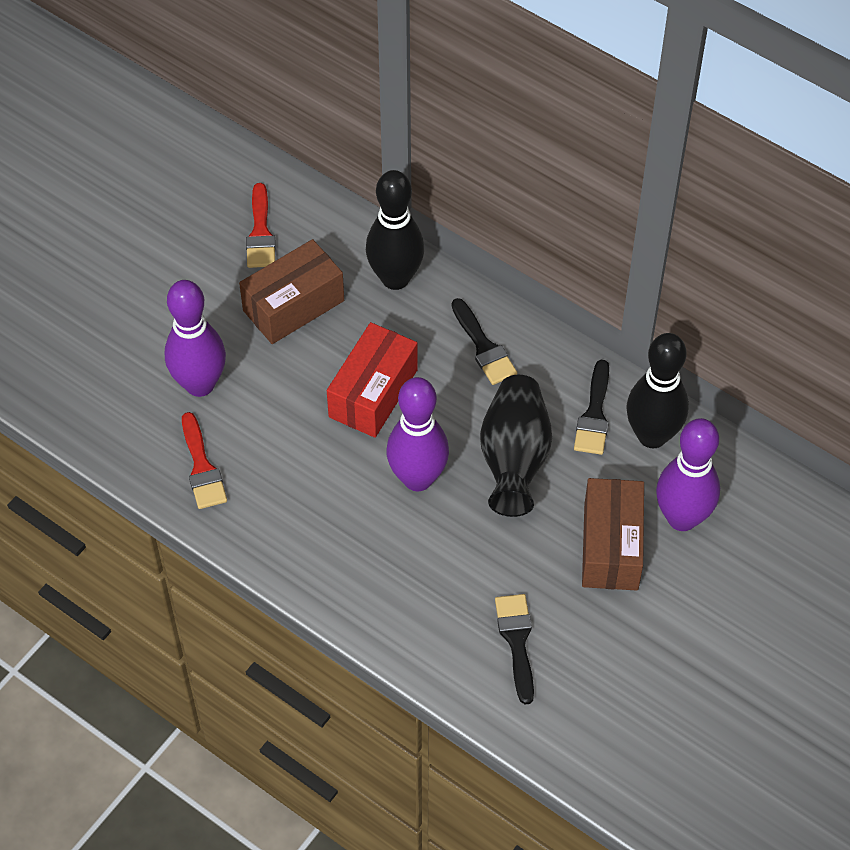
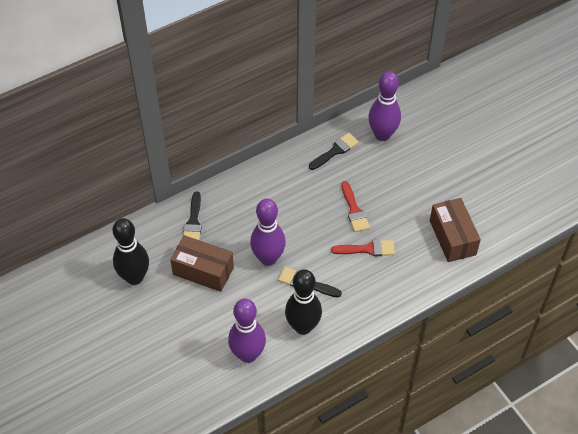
black vase: 1 -> 0
red box: 1 -> 0

